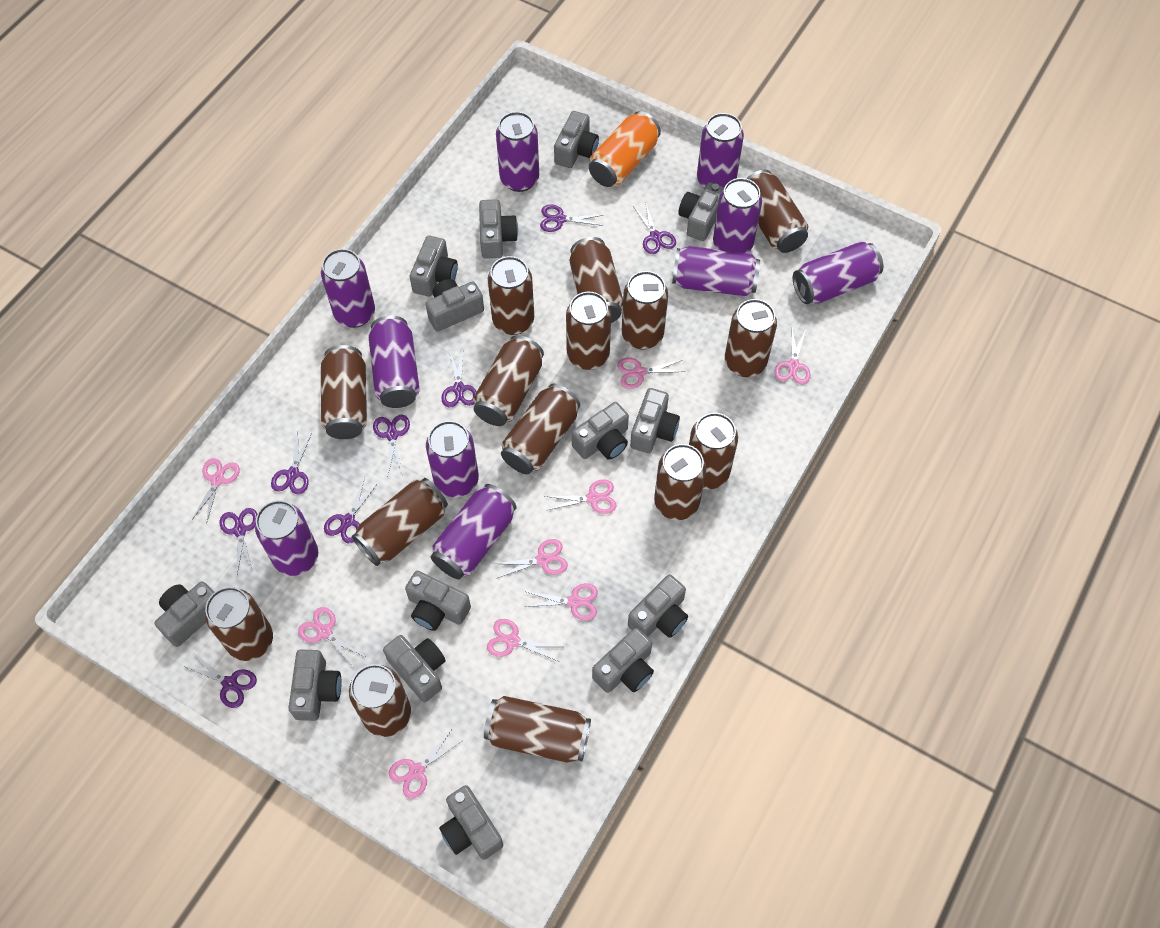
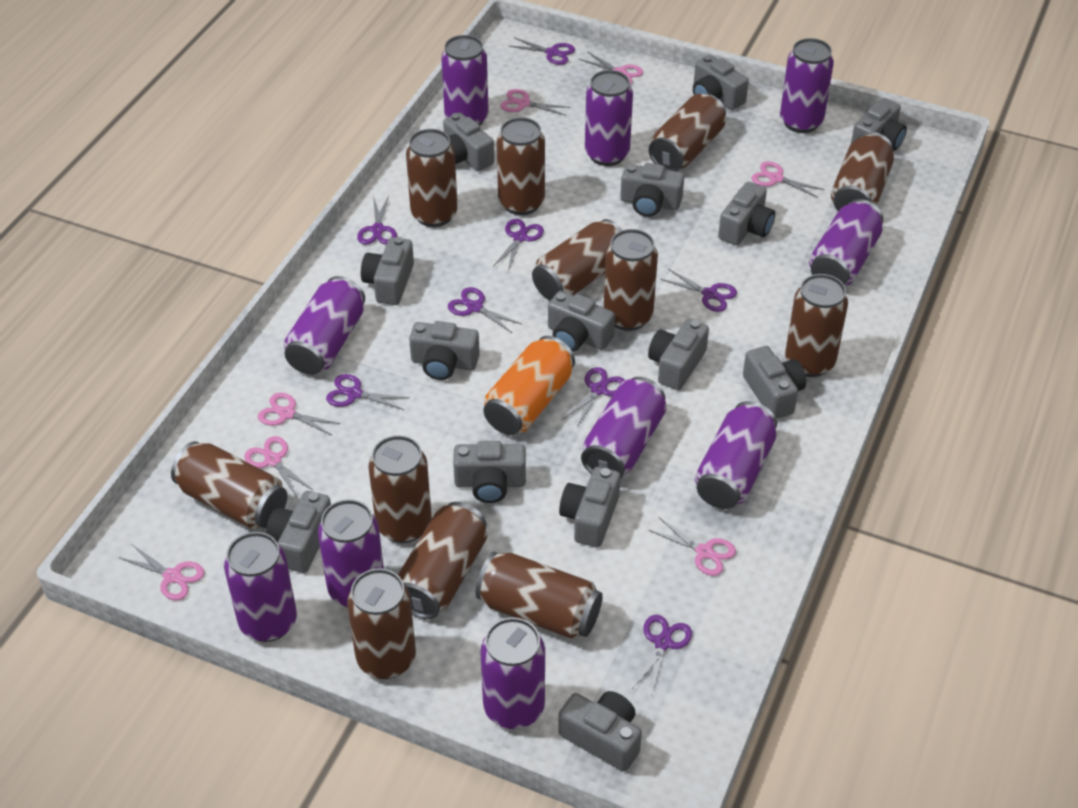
brown can: 15 -> 12
pink scissors: 9 -> 7

